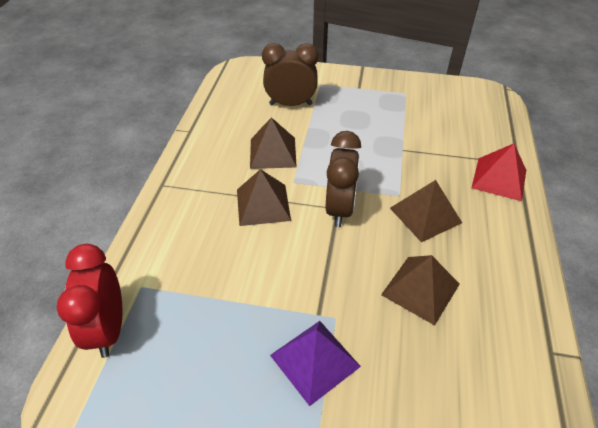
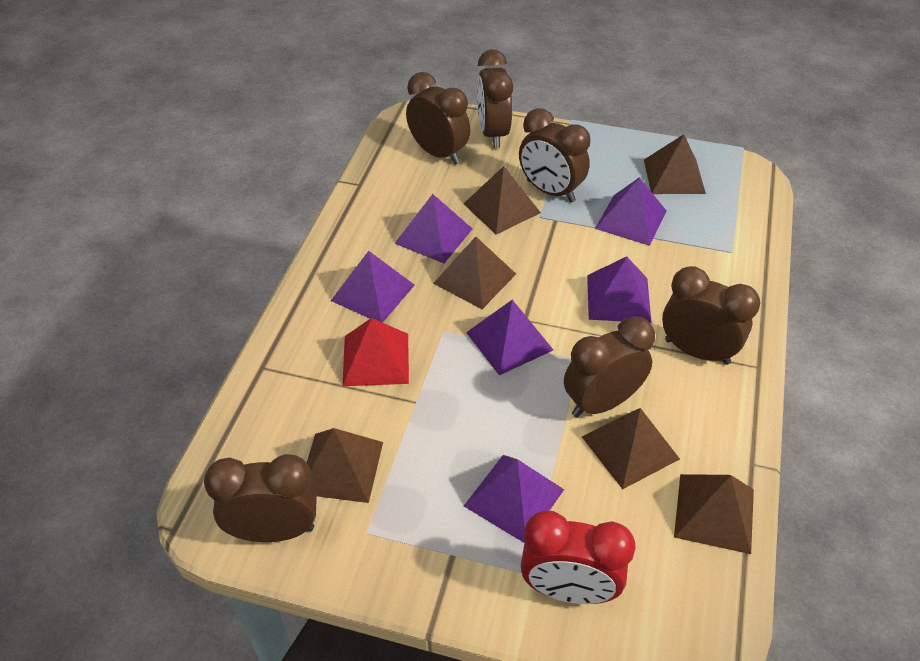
brown clock: 2 -> 6
brown pyramid: 4 -> 6
purple pyramid: 1 -> 6

